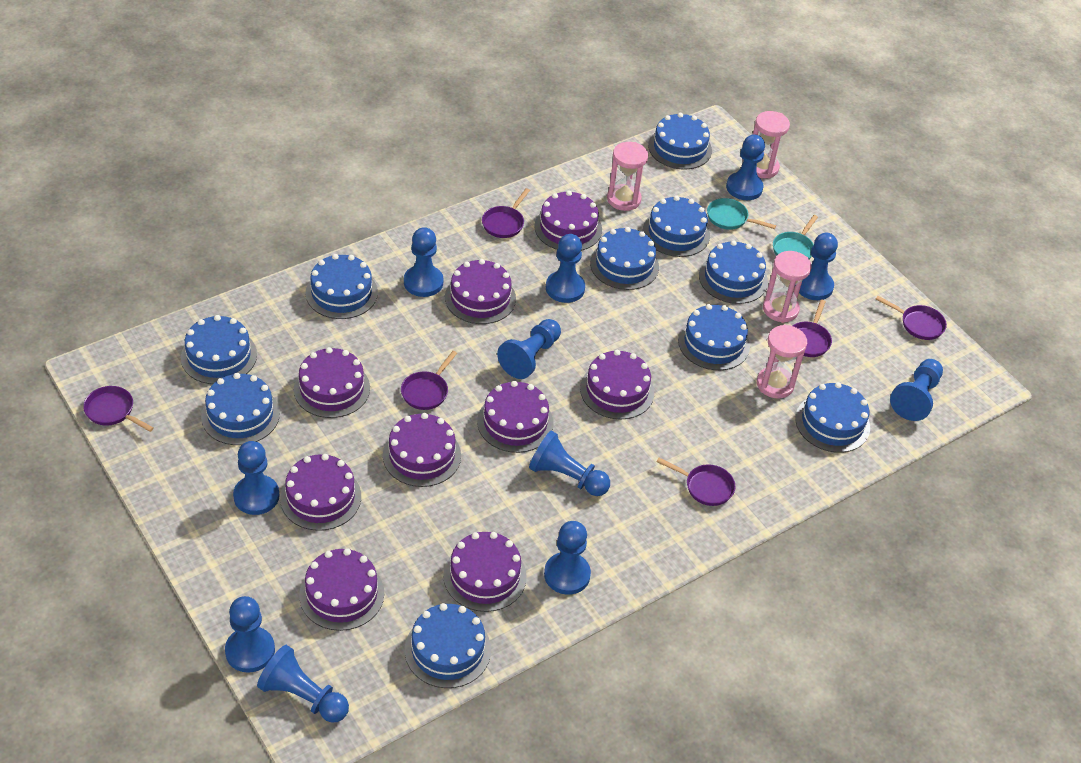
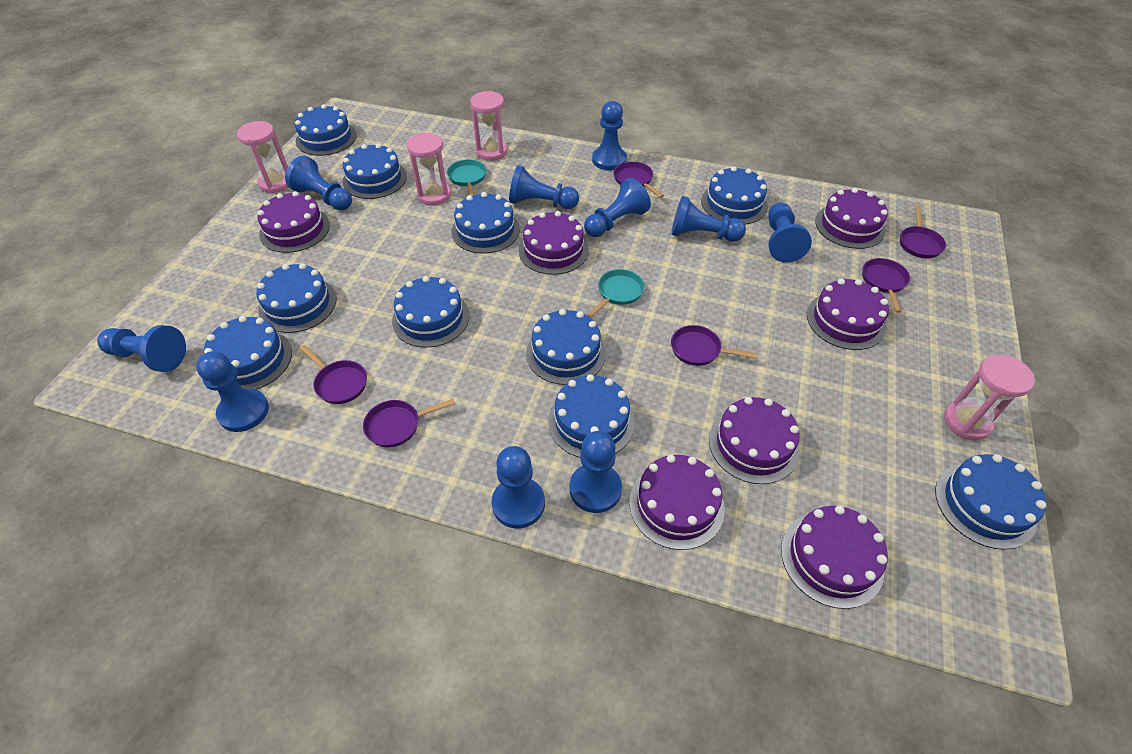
blue pawn: 11 -> 10
purple cake: 9 -> 7

